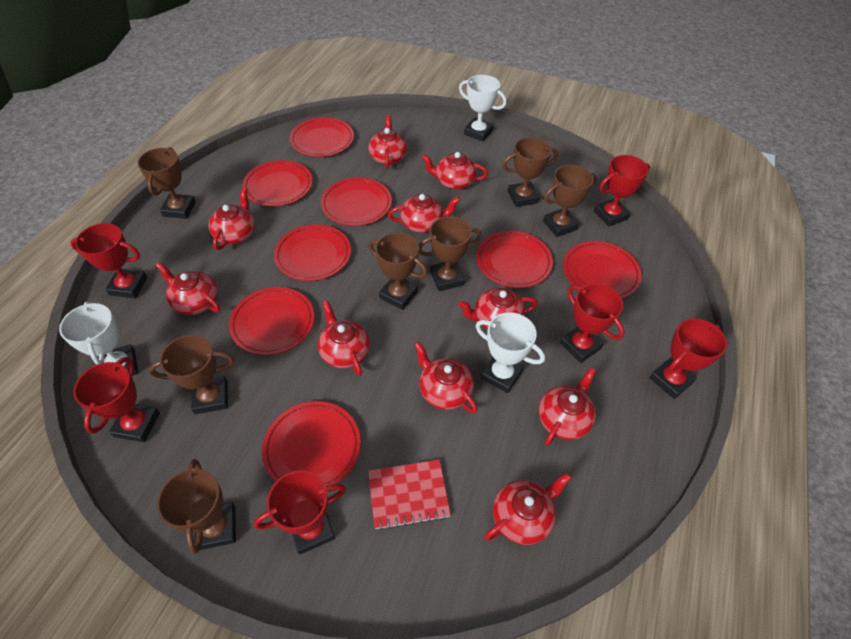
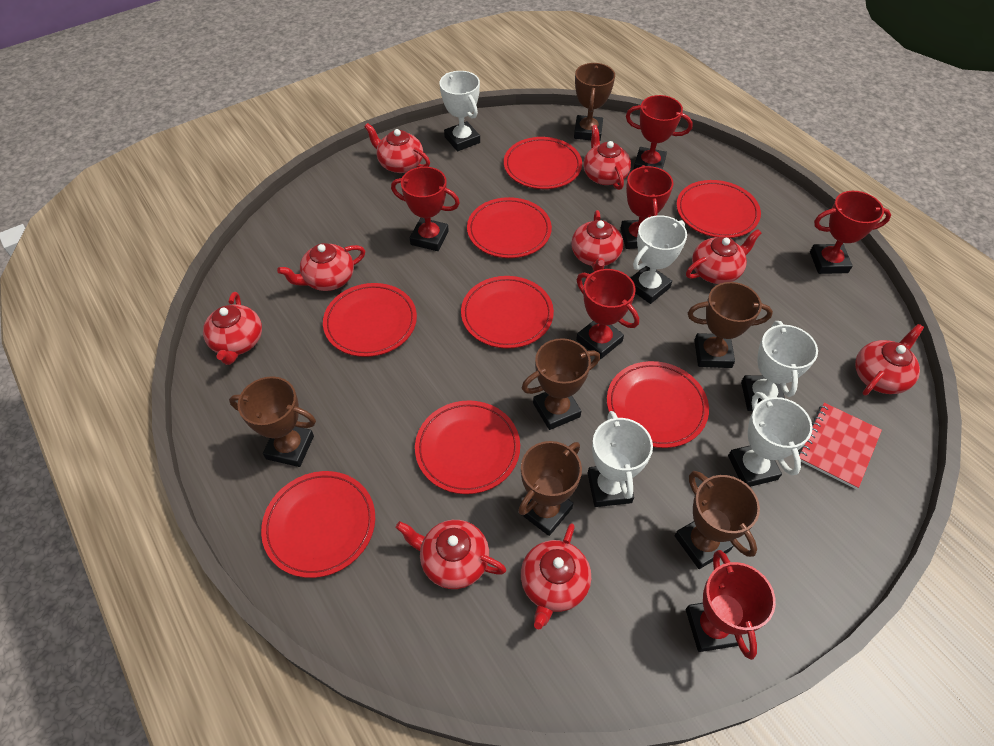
brown trophy: 7 -> 6
red teapot: 10 -> 9
white trophy: 3 -> 5

